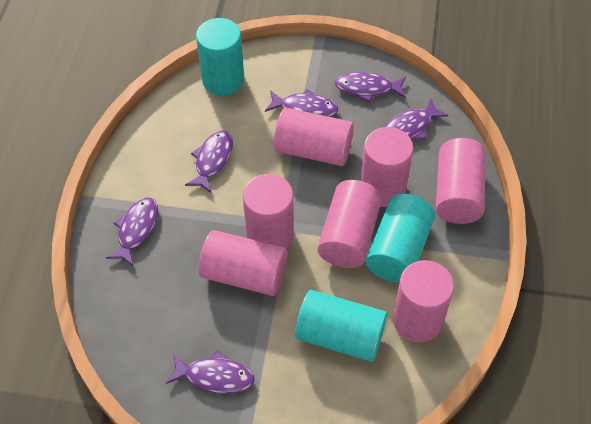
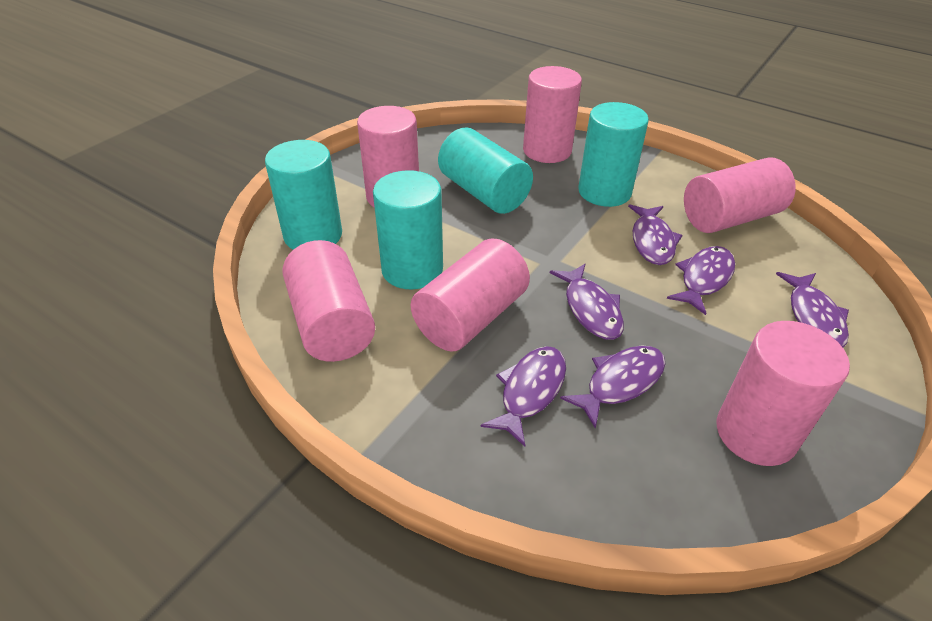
pink cylinder: 7 -> 6
turquoise cylinder: 3 -> 4

